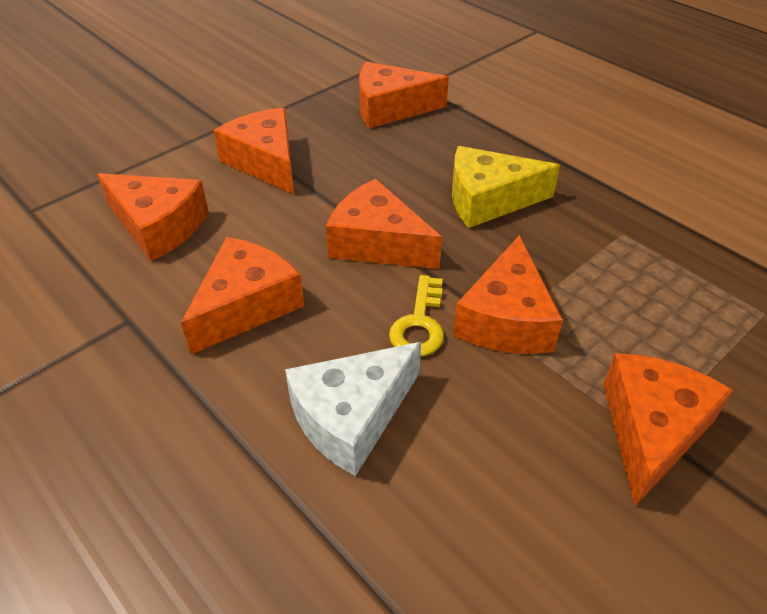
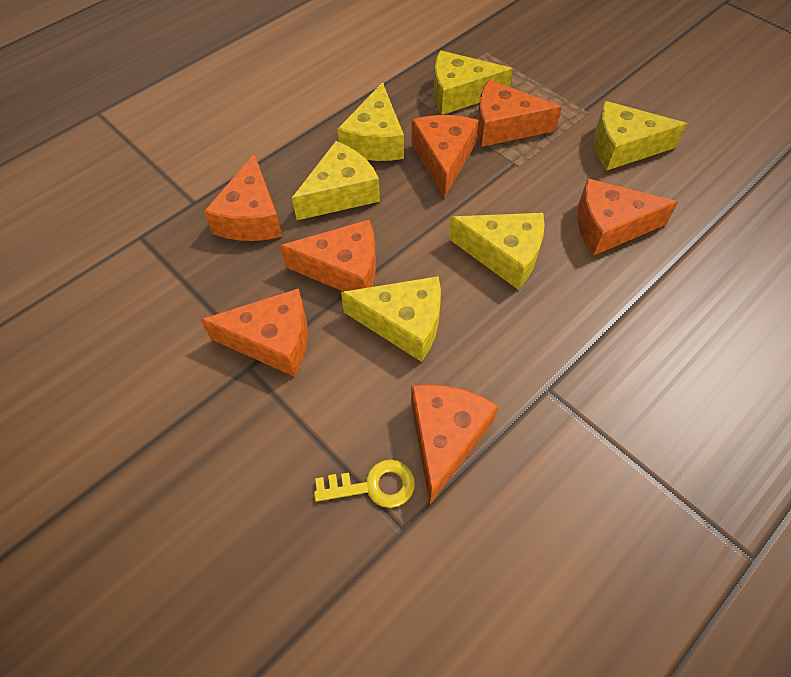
white cheese: 1 -> 0
yellow cheese: 1 -> 6

